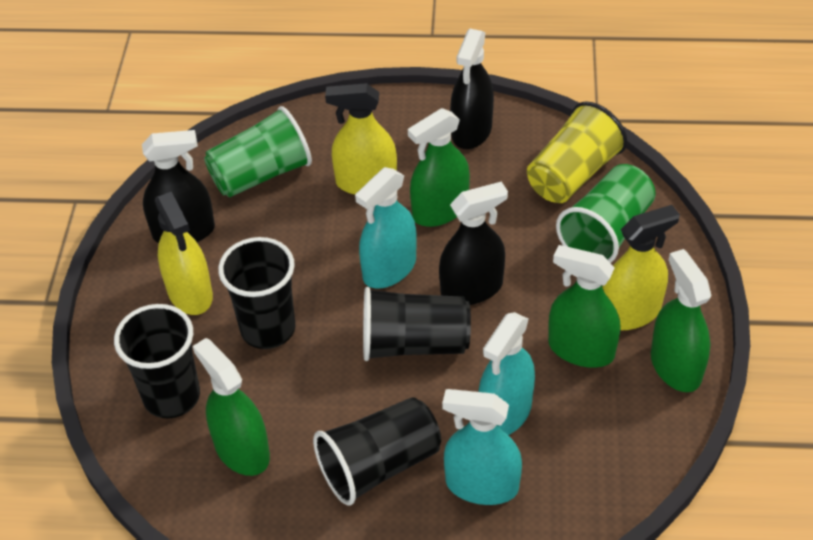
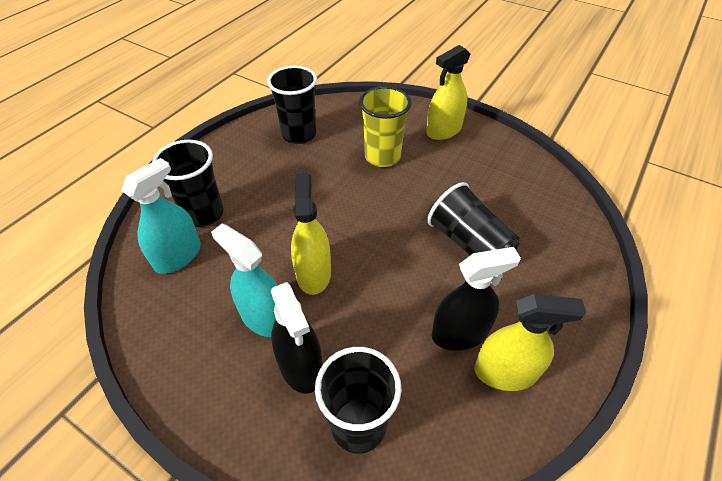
black spray bottle: 3 -> 2
green cup: 2 -> 0
green spray bottle: 4 -> 0
turquoise spray bottle: 3 -> 2

